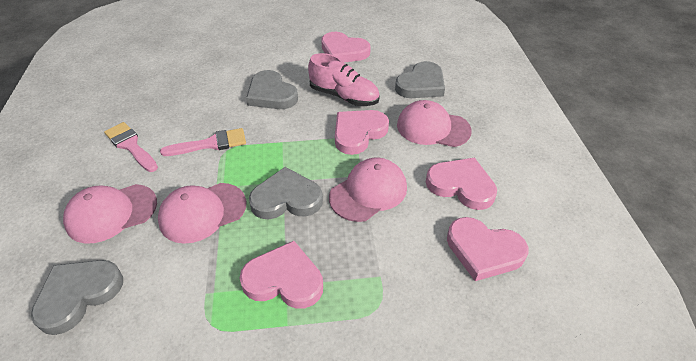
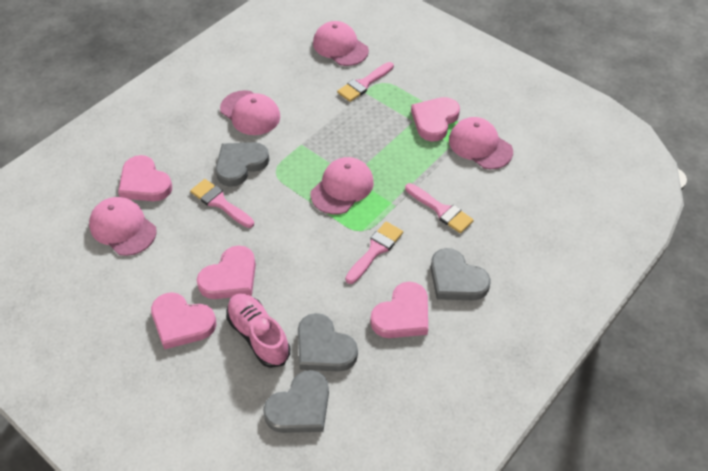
pink brush: 2 -> 4
pink cap: 4 -> 5

